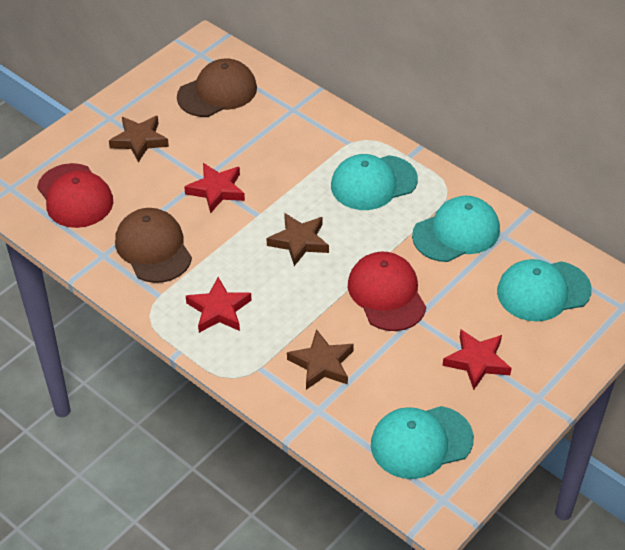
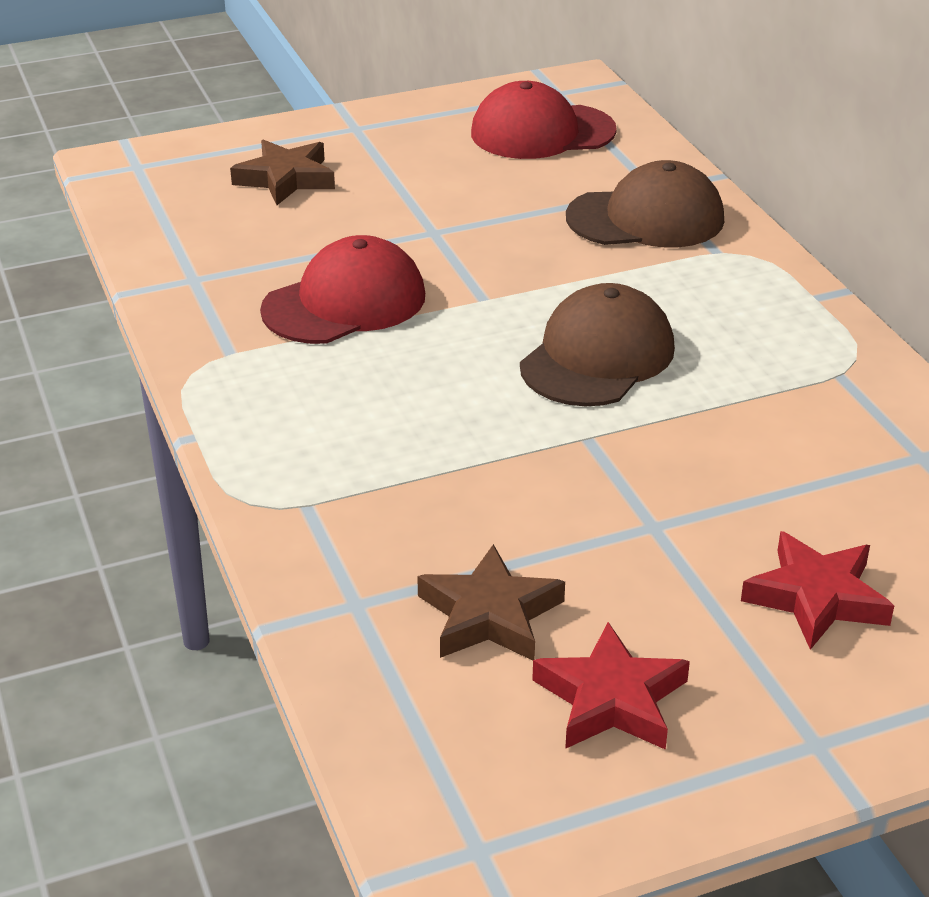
brown star: 3 -> 2
red star: 3 -> 2
turquoise cap: 4 -> 0

